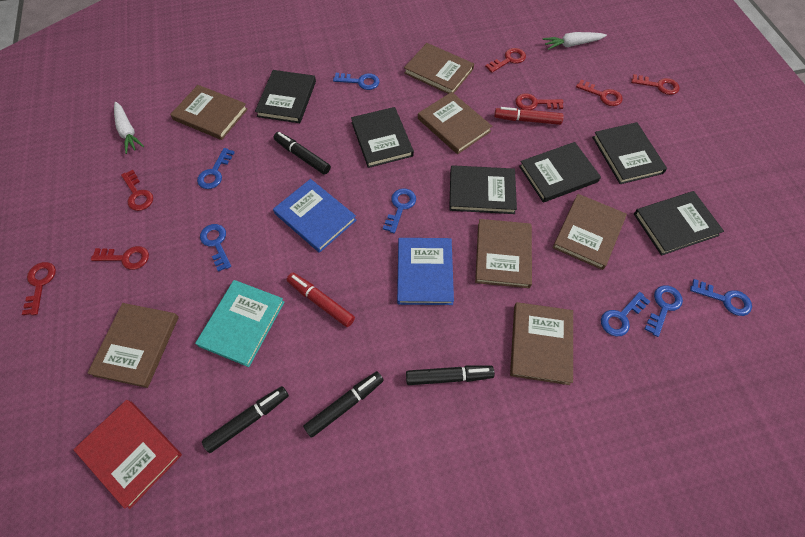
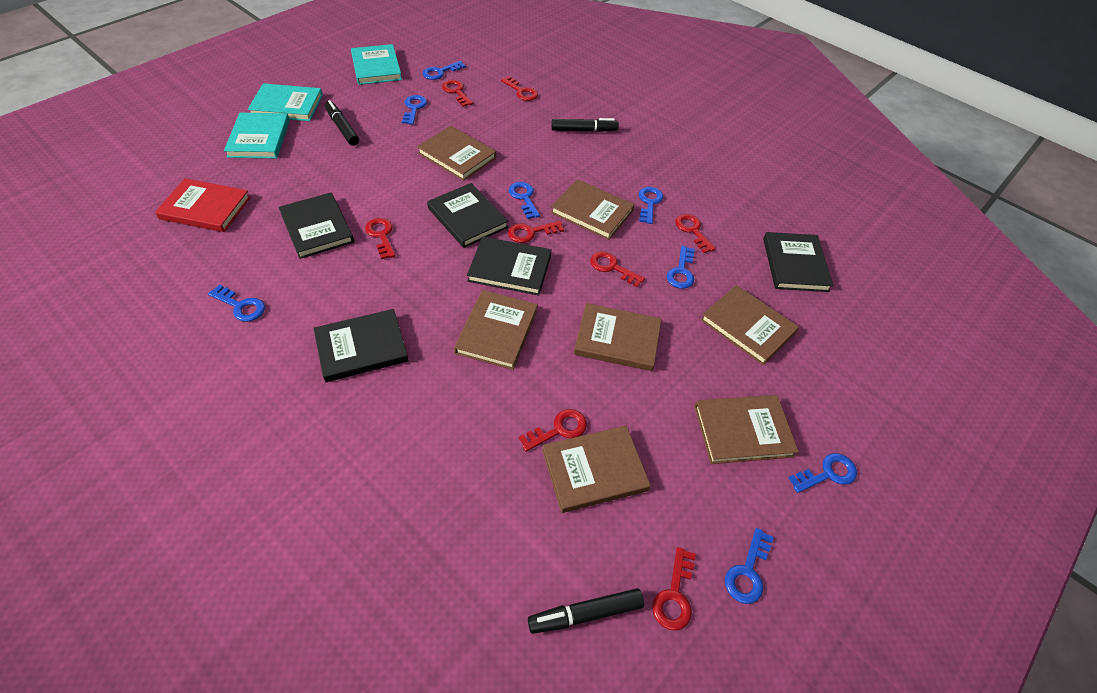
black book: 6 -> 5
black marker: 4 -> 3
blue book: 2 -> 0
blue key: 7 -> 8
red key: 7 -> 8
red marker: 2 -> 0
turquoise book: 1 -> 3
white carrot: 2 -> 0

